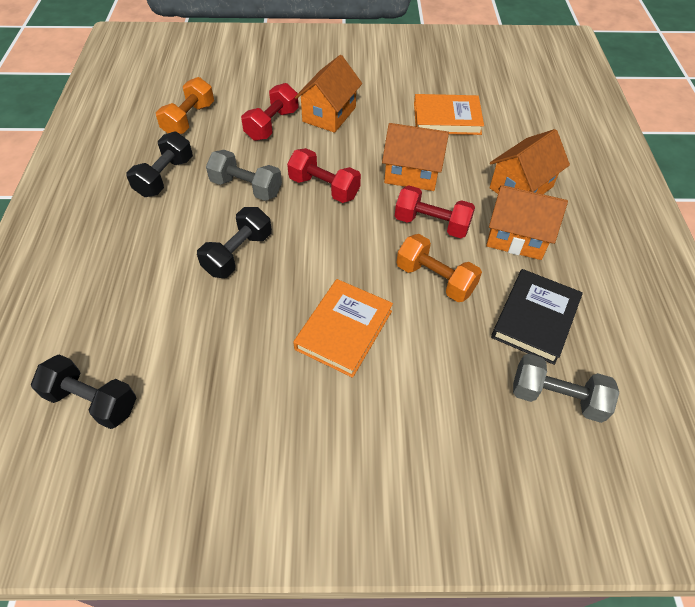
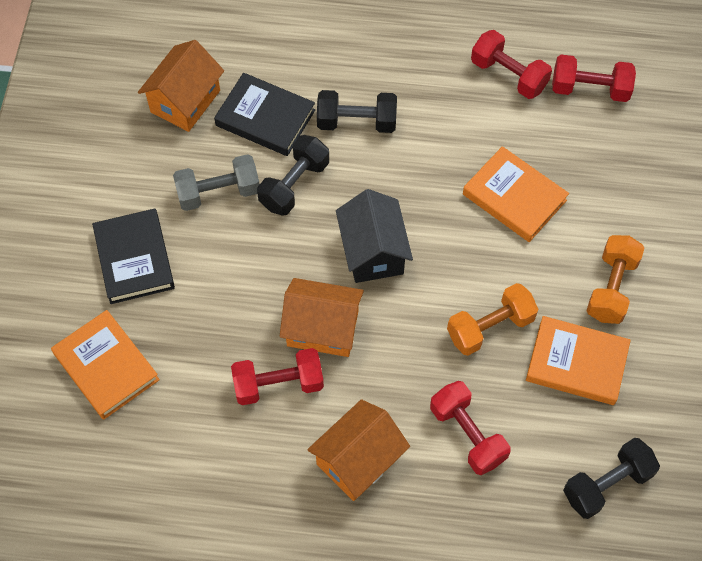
black book: 1 -> 2
black house: 0 -> 1
grey dumbbell: 2 -> 1
orange book: 2 -> 3
orange house: 4 -> 3
red dumbbell: 3 -> 4

